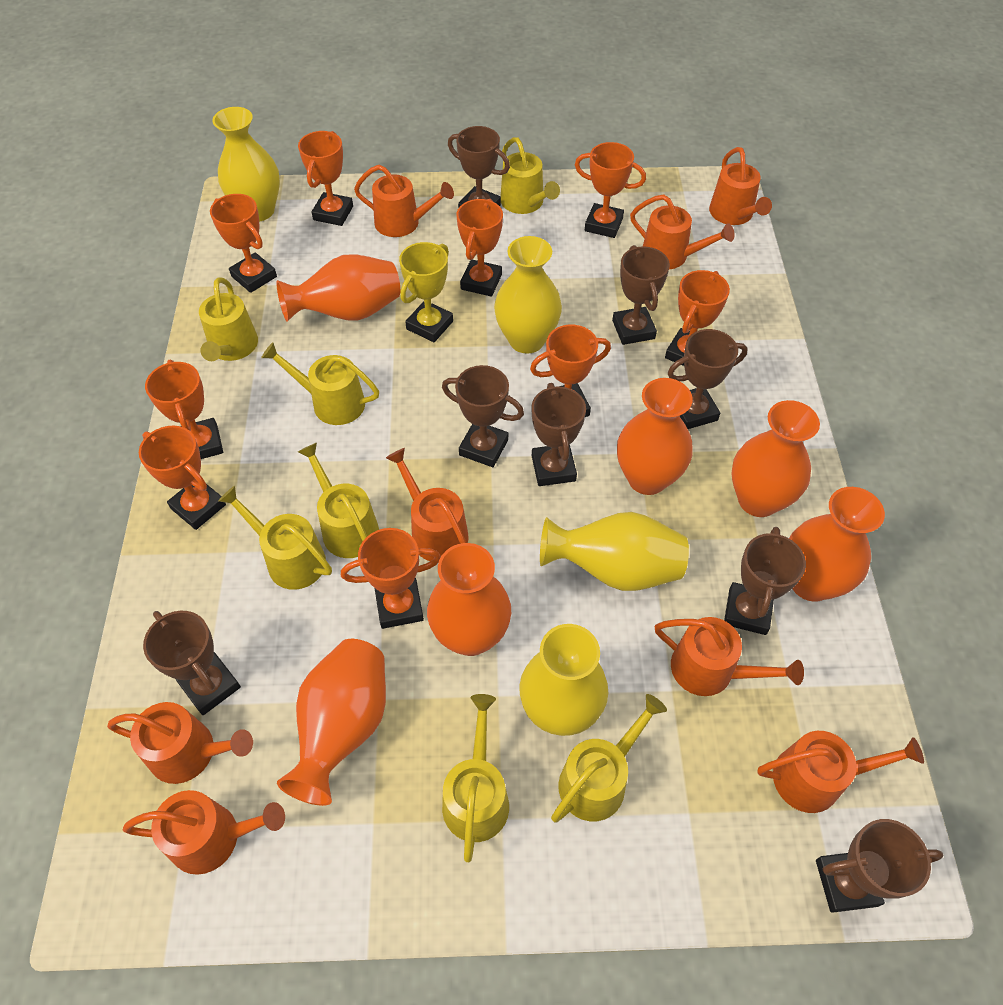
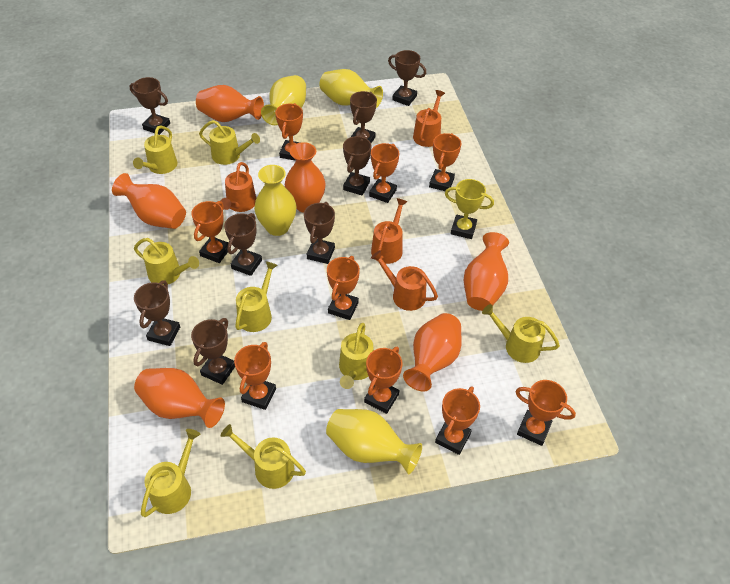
orange watering can: 8 -> 4
yellow watering can: 7 -> 8

